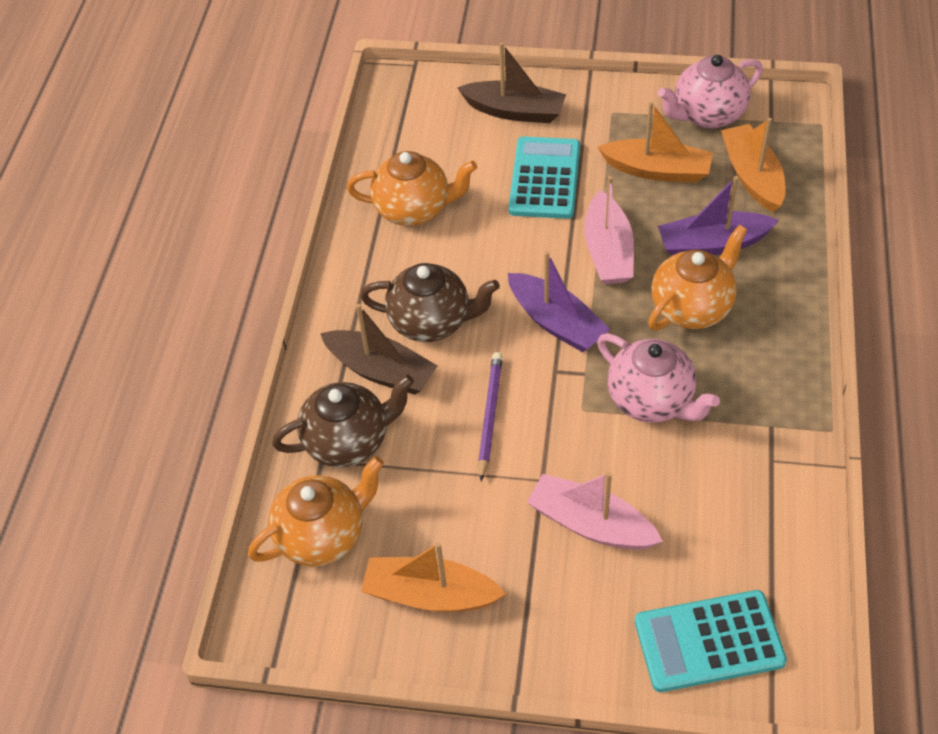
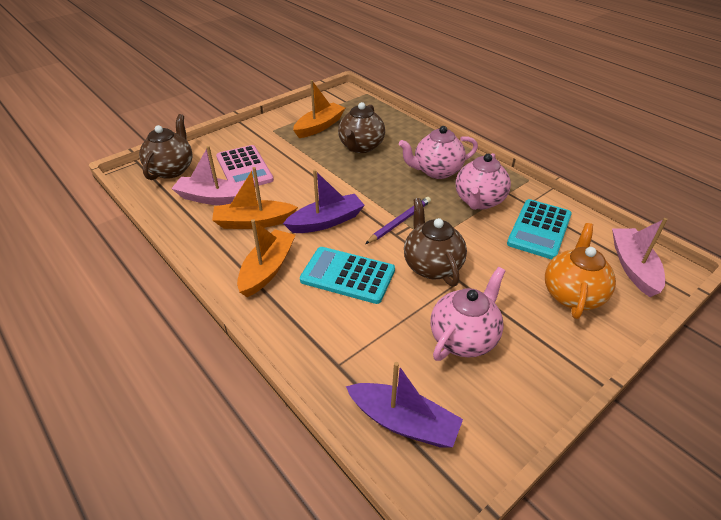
brown boat: 2 -> 0
brown teapot: 2 -> 3
orange teapot: 3 -> 1
pink calculator: 0 -> 1
pink teapot: 2 -> 3

